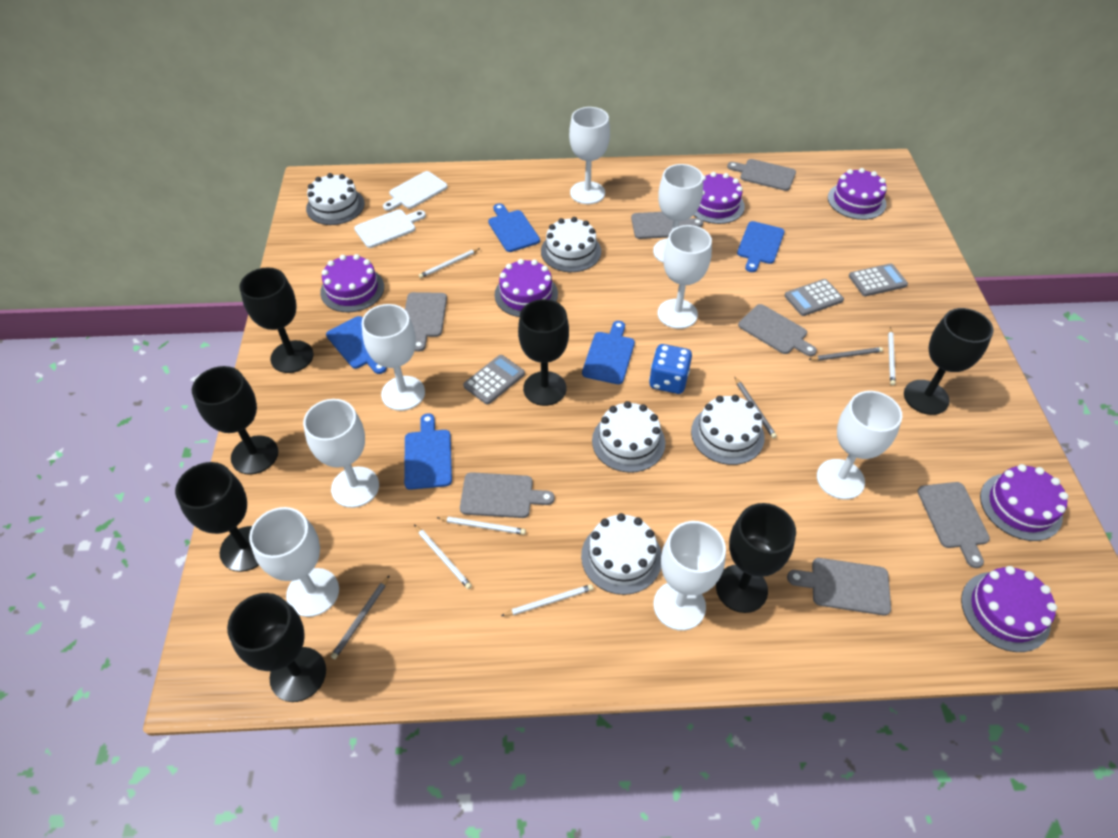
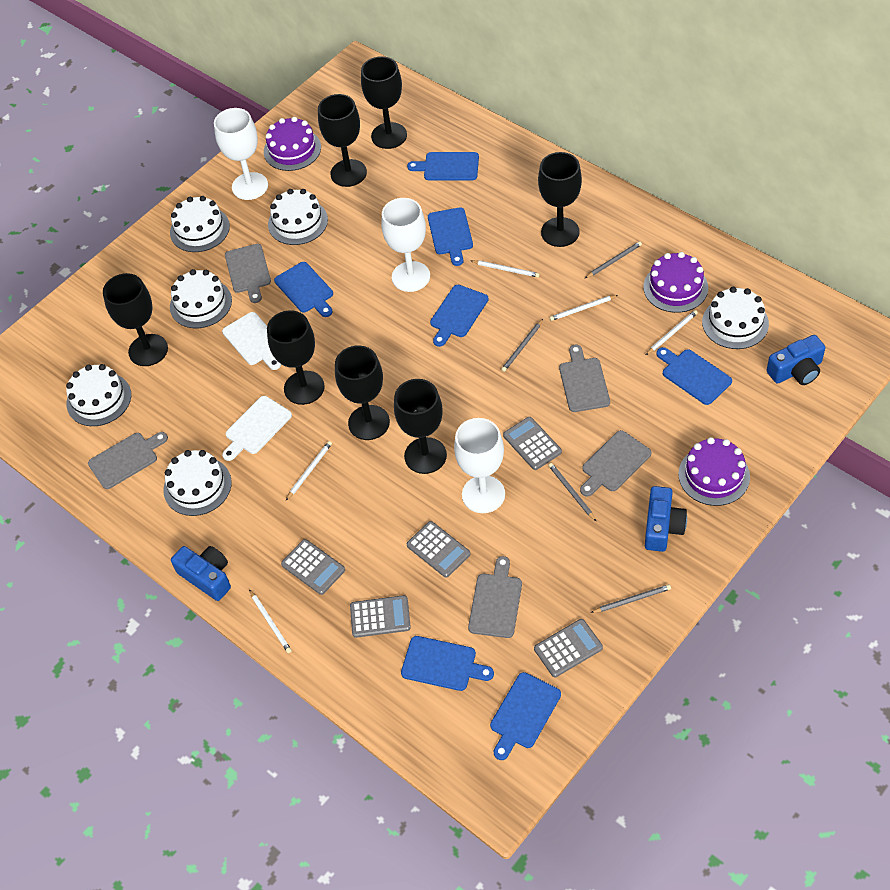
blue camera: 0 -> 3
blue cutting board: 5 -> 7
blue dice: 1 -> 0
grey calculator: 3 -> 5
grey cutting board: 7 -> 5
grey pencil: 3 -> 4
purple cake: 6 -> 3
white cake: 5 -> 6
white goblet: 8 -> 3

